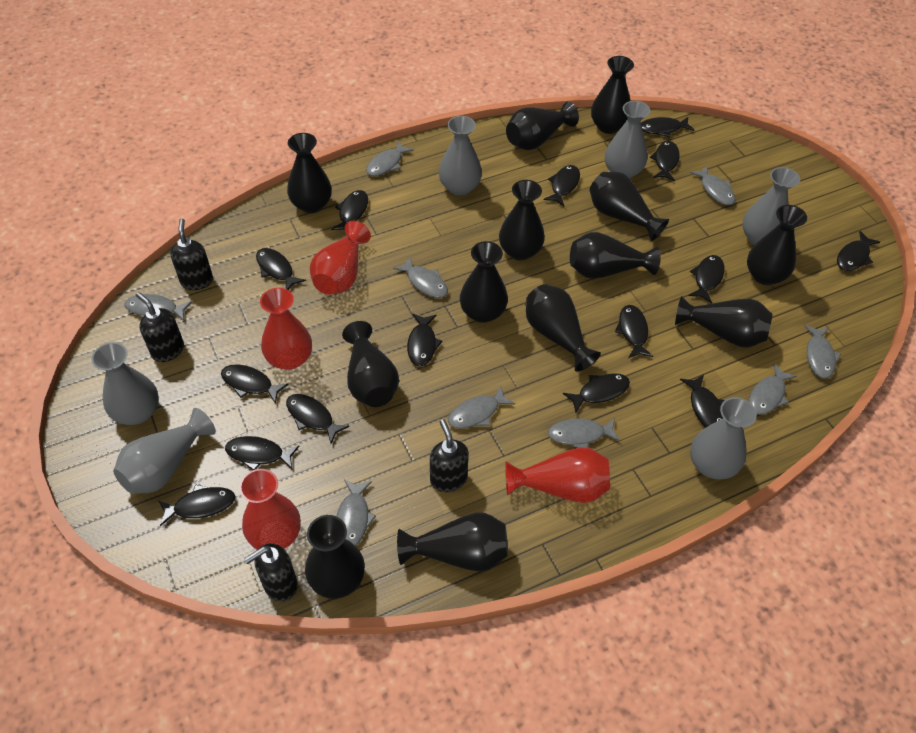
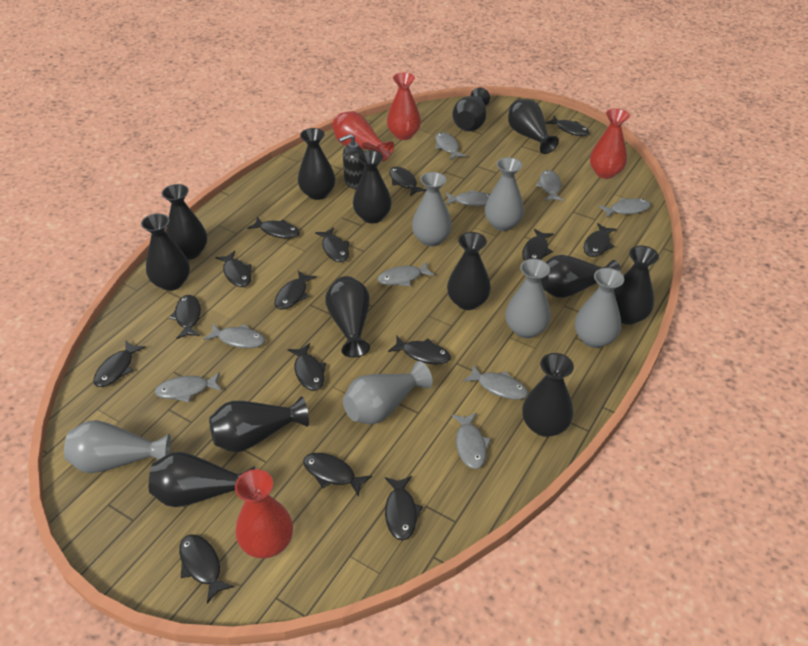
black soap dispenser: 4 -> 1

